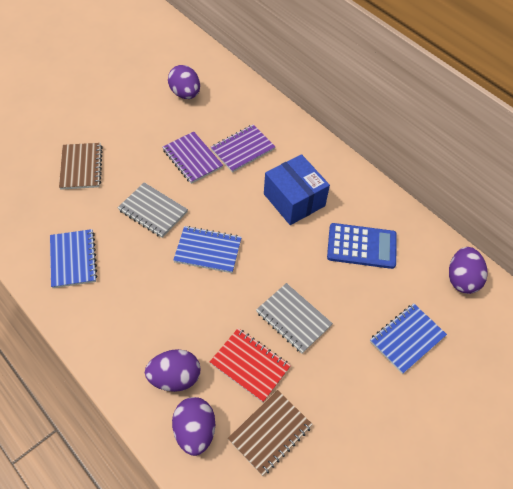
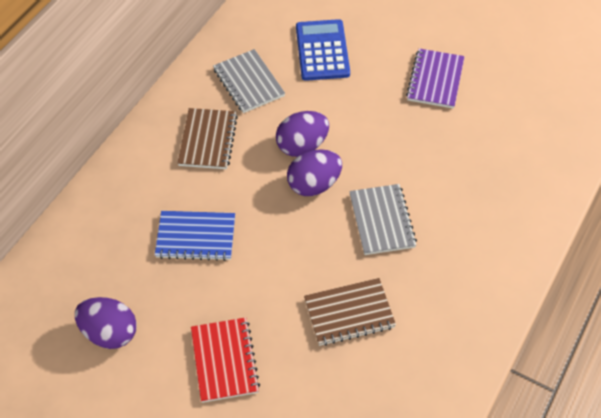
blue box: 1 -> 0
blue notebook: 3 -> 1
purple egg: 4 -> 3
purple notebook: 2 -> 1

